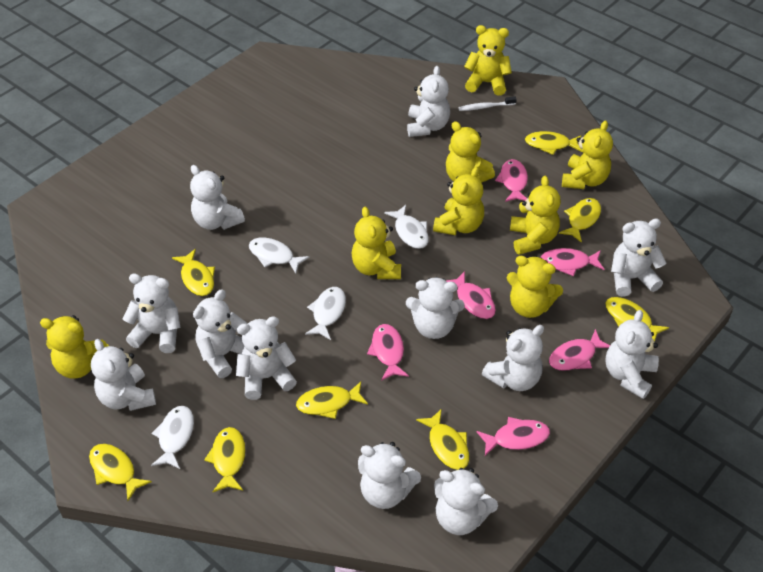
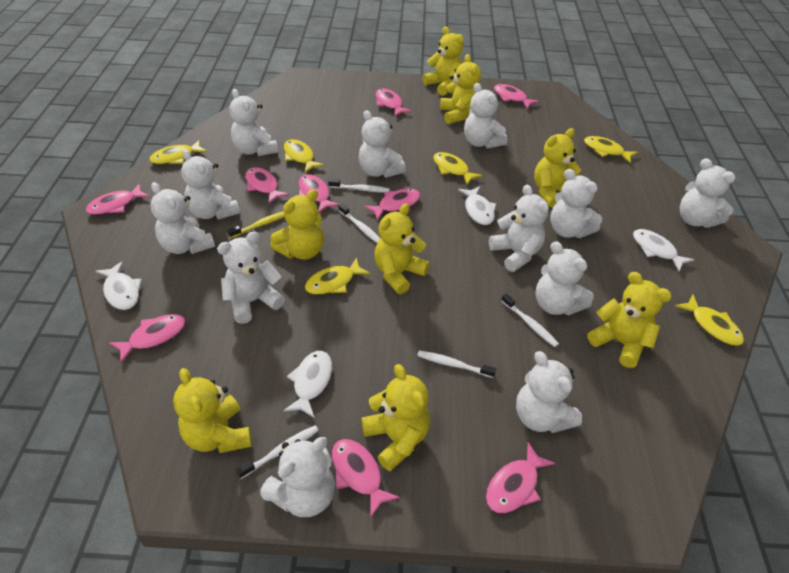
pink fish: 6 -> 9
white toothbrush: 1 -> 5
yellow fish: 8 -> 6
yellow toothbrush: 0 -> 1

